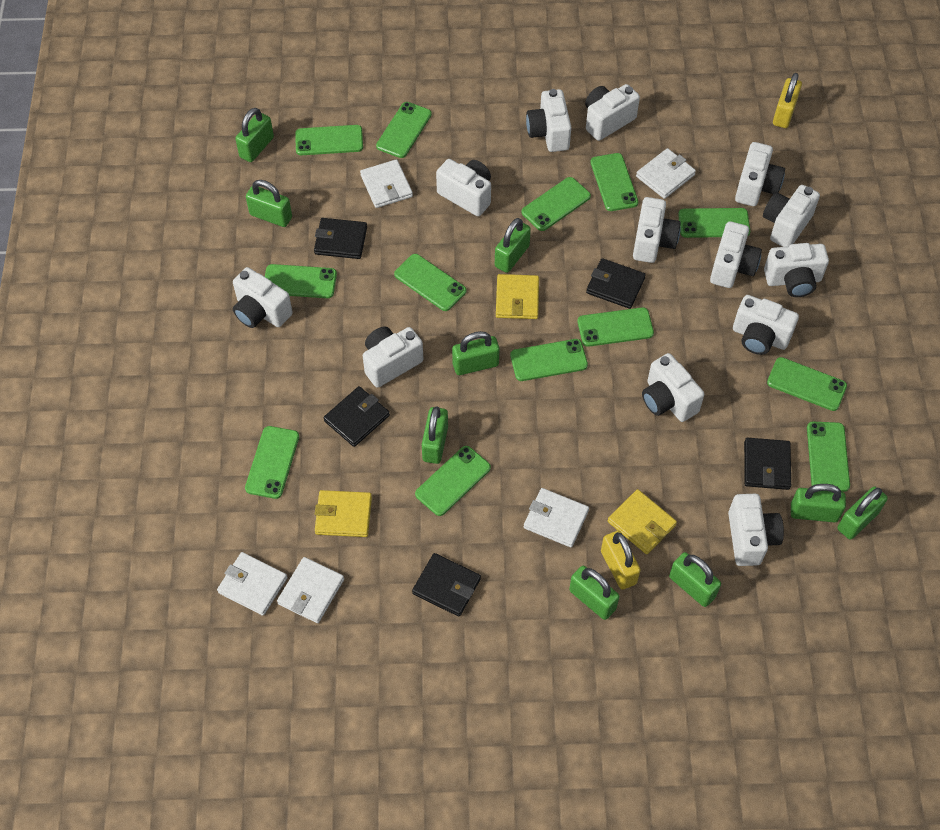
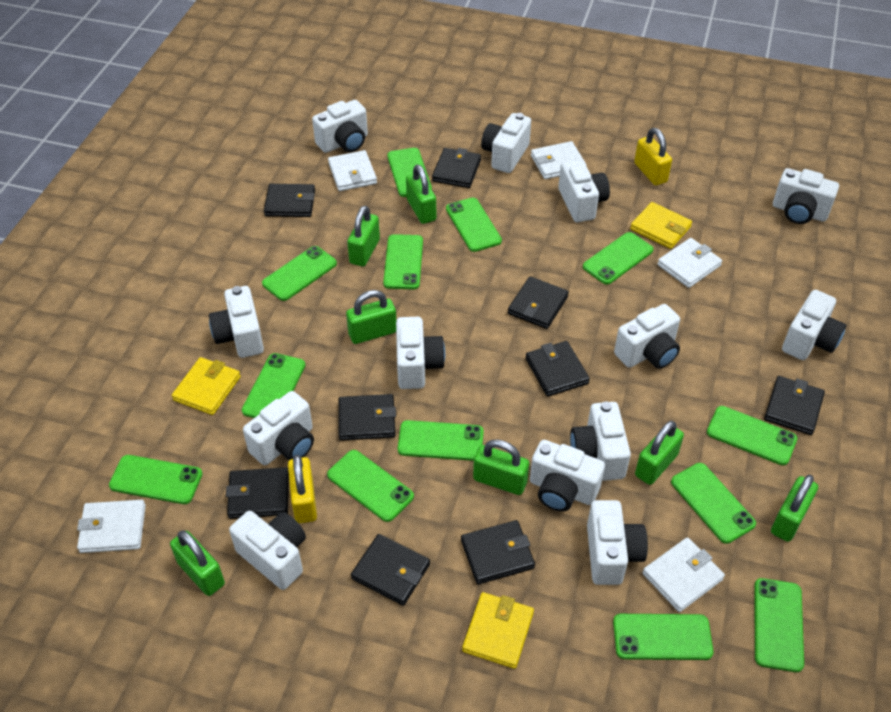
black wallet: 5 -> 9
green padlock: 9 -> 7

